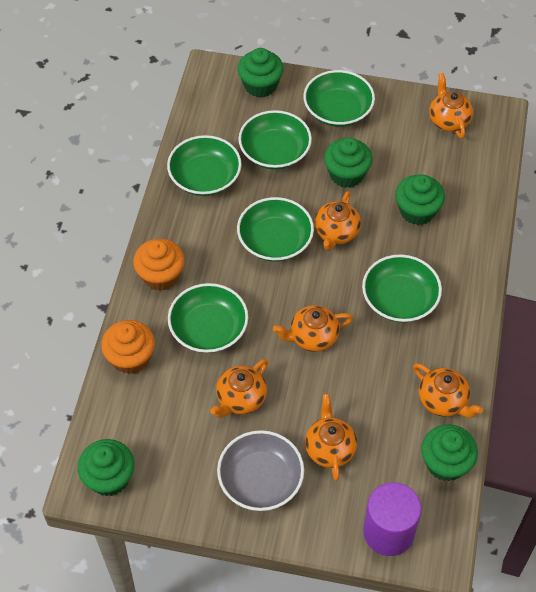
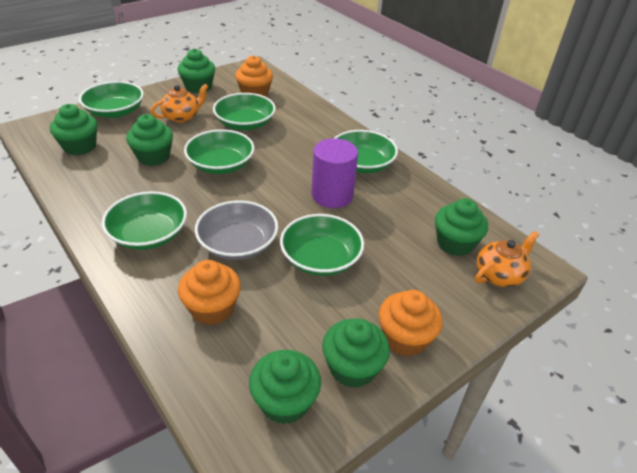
green cupcake: 5 -> 6
orange cupcake: 2 -> 3
orange teapot: 6 -> 2

